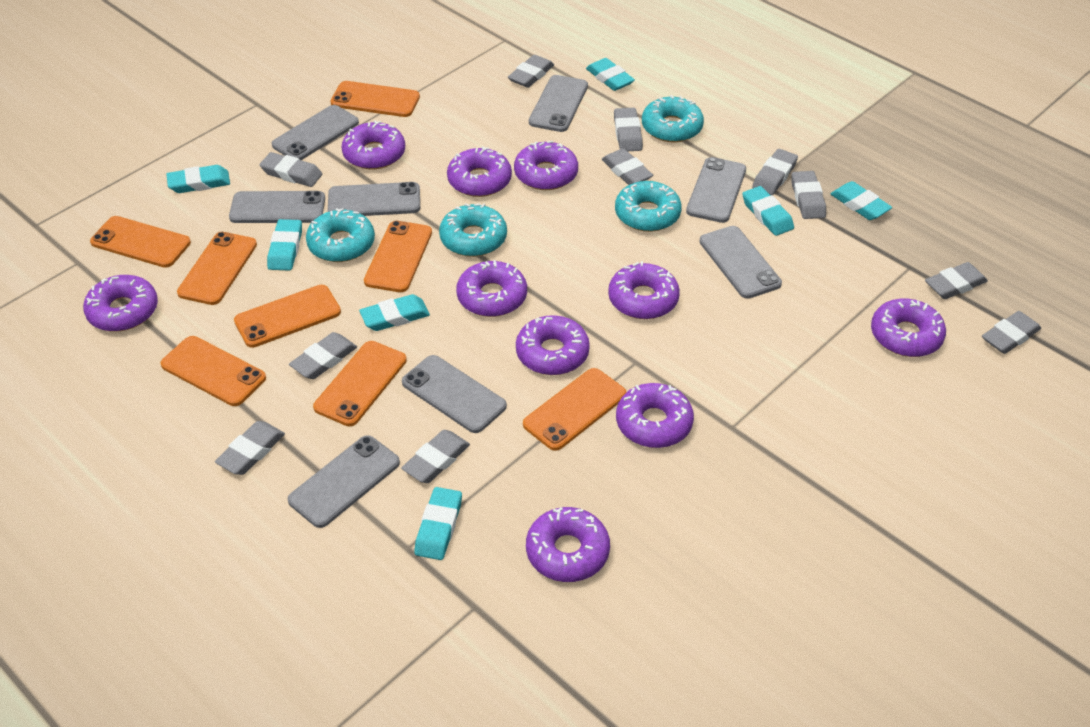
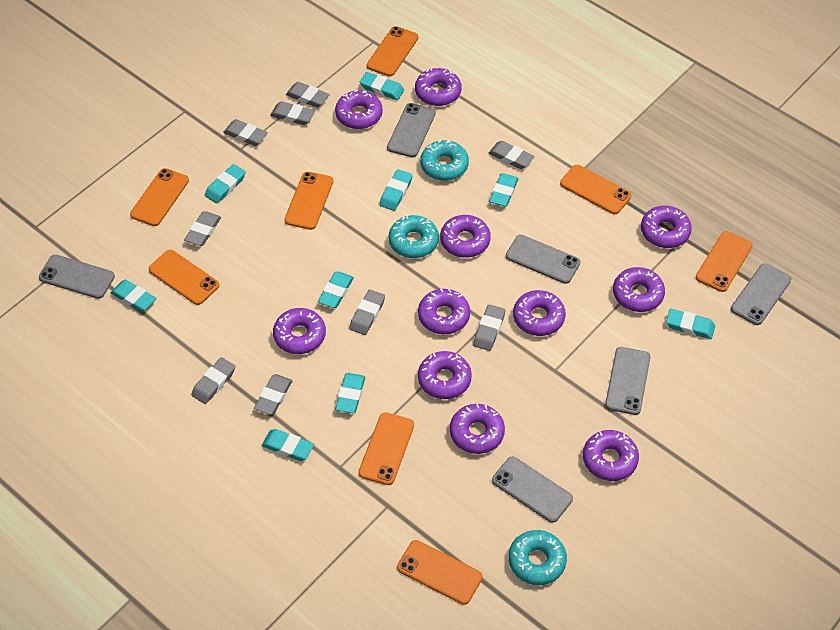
grey eraser: 11 -> 9
grey phone: 8 -> 6
purple donut: 10 -> 11
turquoise donut: 4 -> 3
turquoise eraser: 7 -> 9

